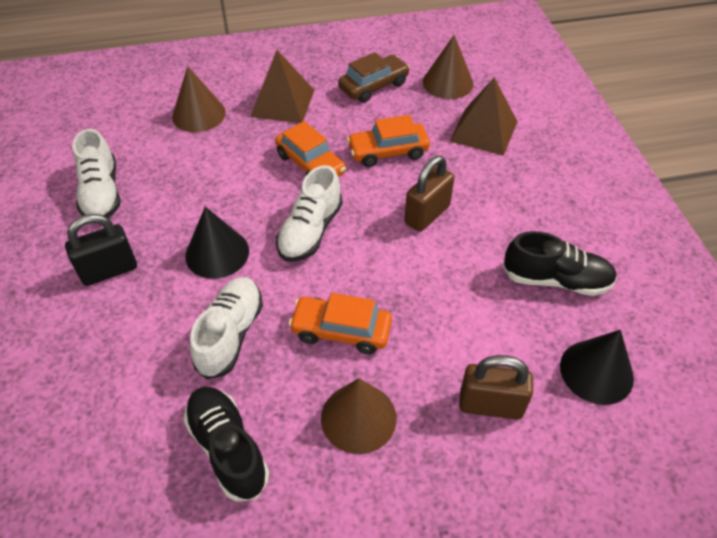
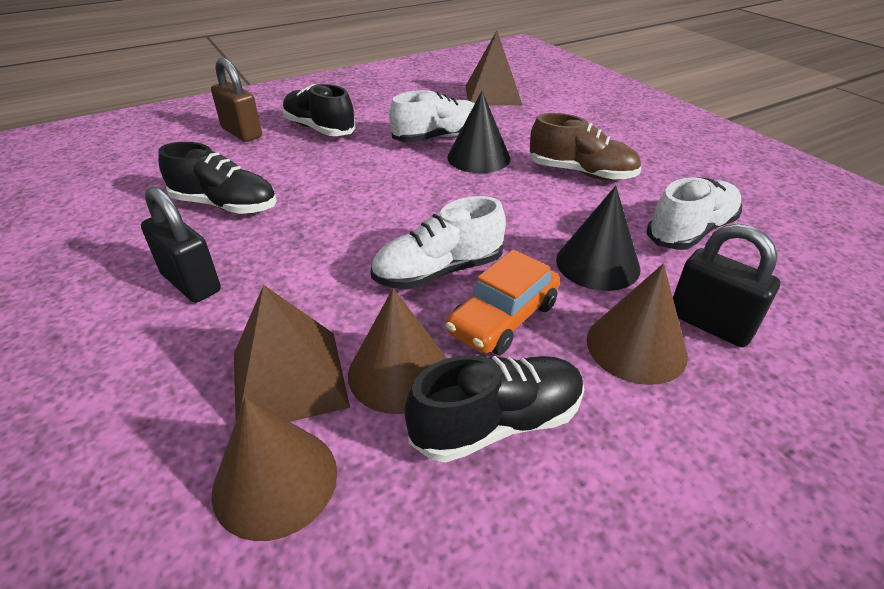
black padlock: 1 -> 2
black shoe: 2 -> 3
brown car: 1 -> 0
brown padlock: 2 -> 1
brown shoe: 0 -> 1
orange car: 3 -> 1

